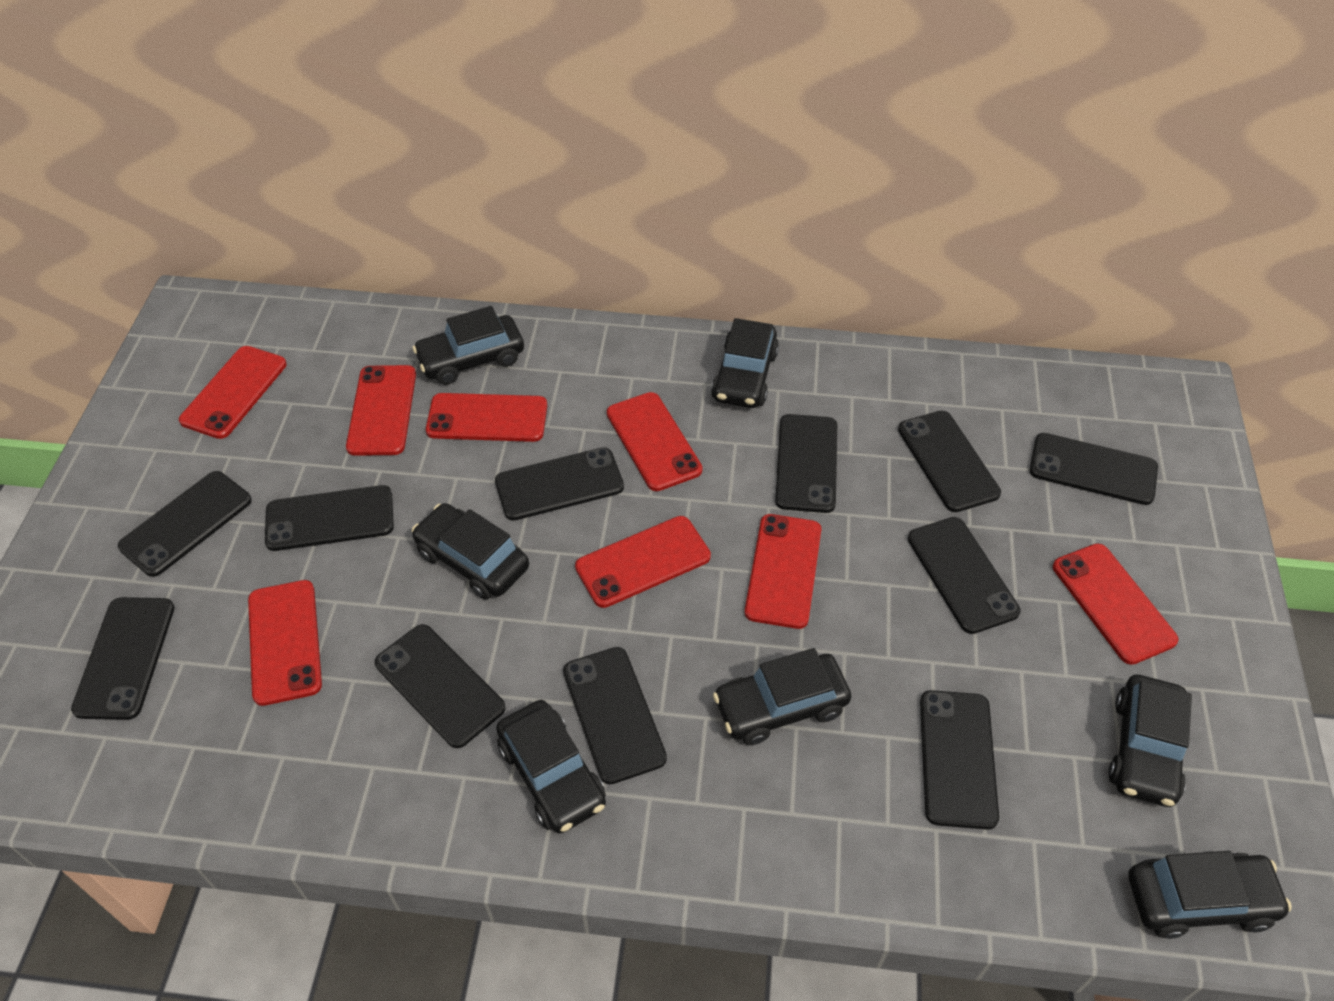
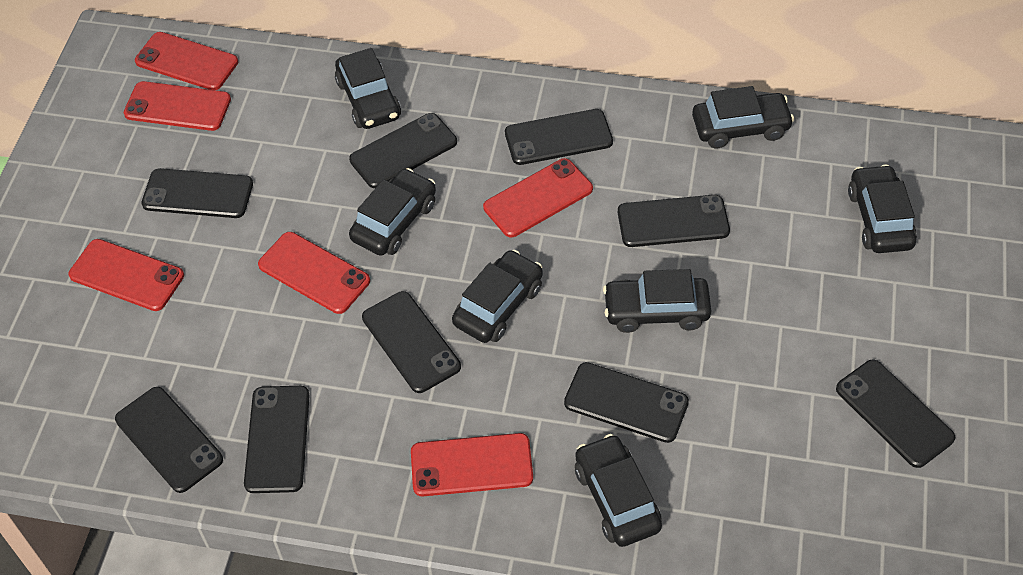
black phone: 11 -> 9
red phone: 8 -> 6

